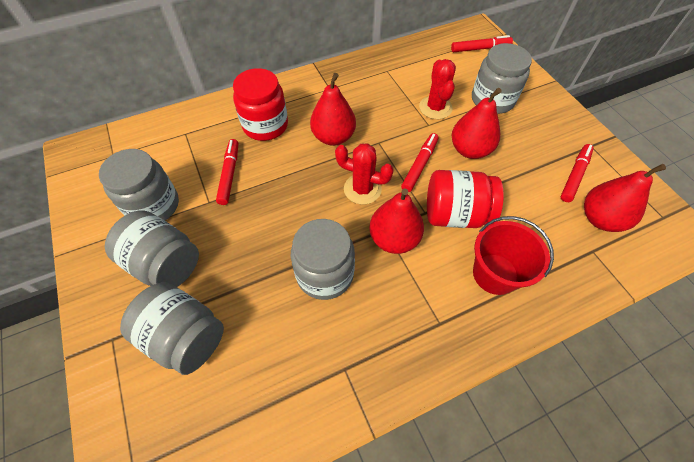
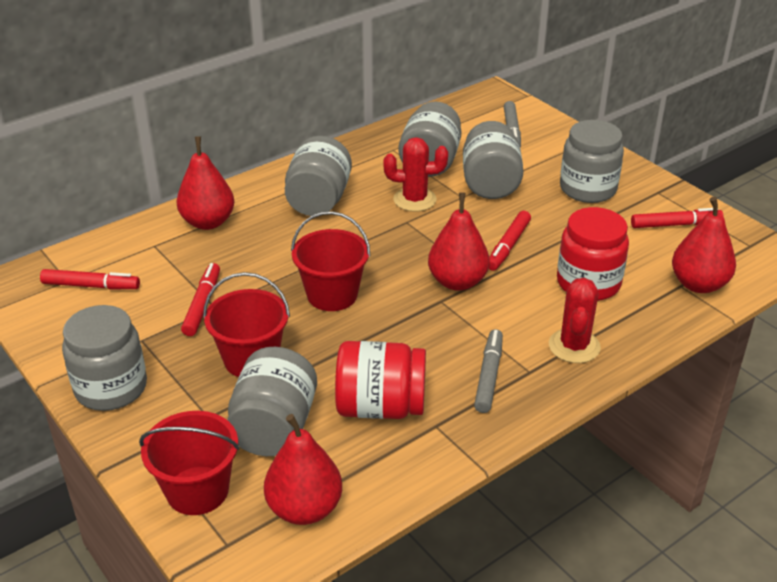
grey jar: 5 -> 6
grey marker: 0 -> 2
red bucket: 1 -> 3

